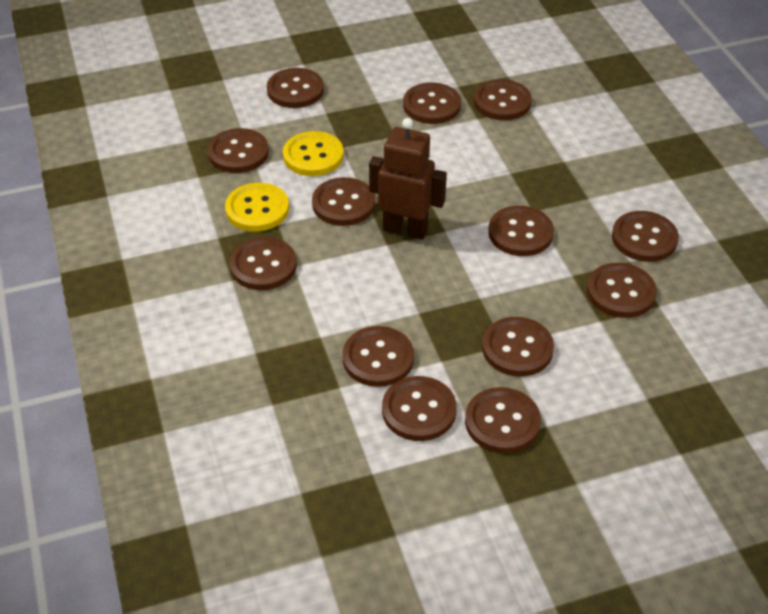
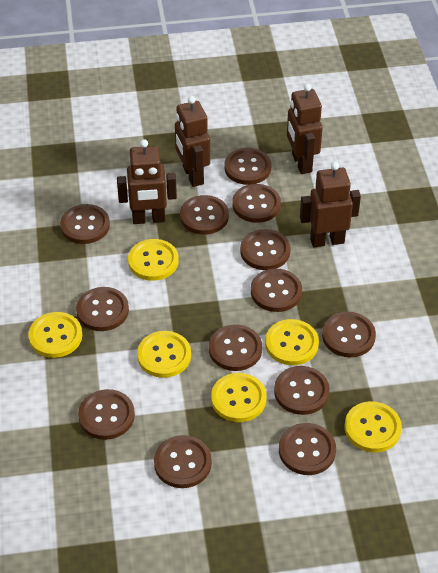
brown robot: 1 -> 4
yellow button: 2 -> 6

